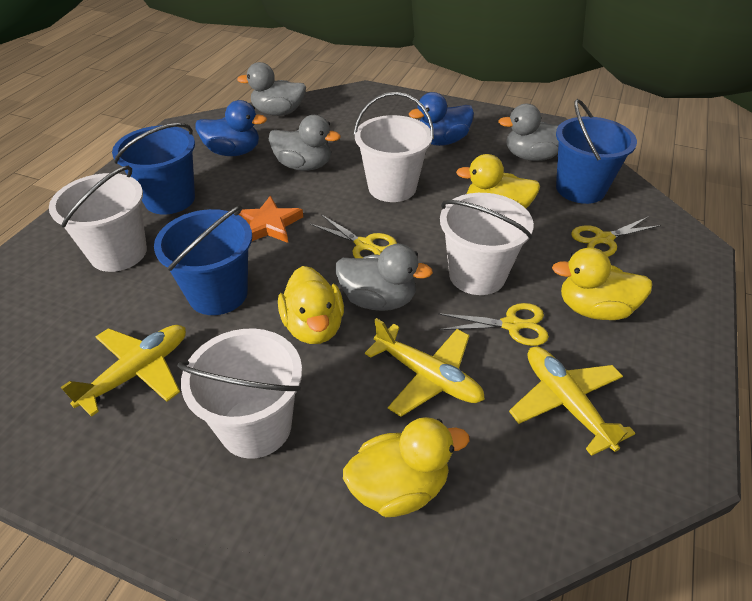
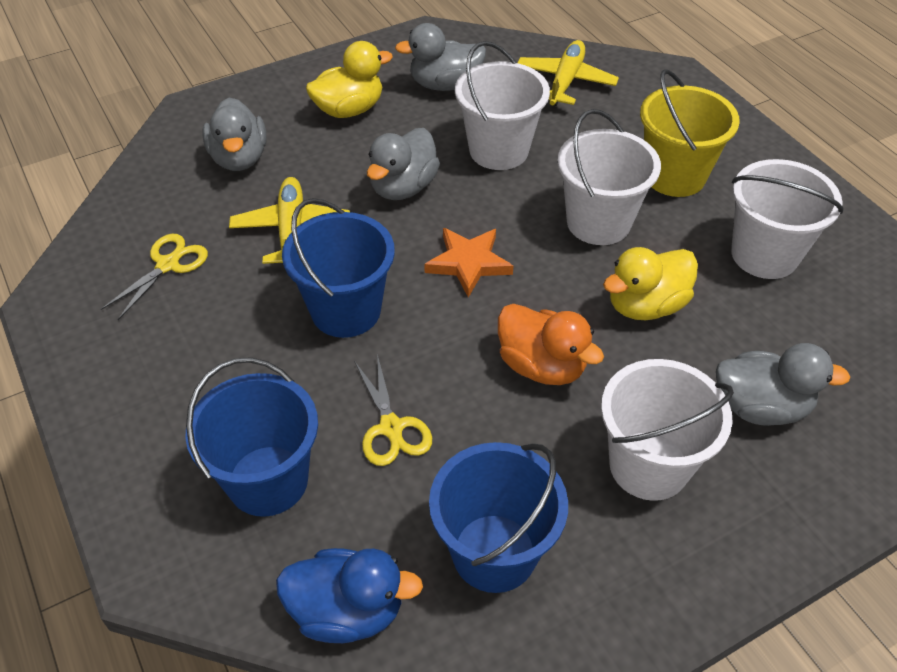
blue duck: 2 -> 1
orange duck: 0 -> 1
yellow bucket: 0 -> 1
yellow duck: 4 -> 2
yellow plane: 3 -> 2
yellow scissors: 3 -> 2

